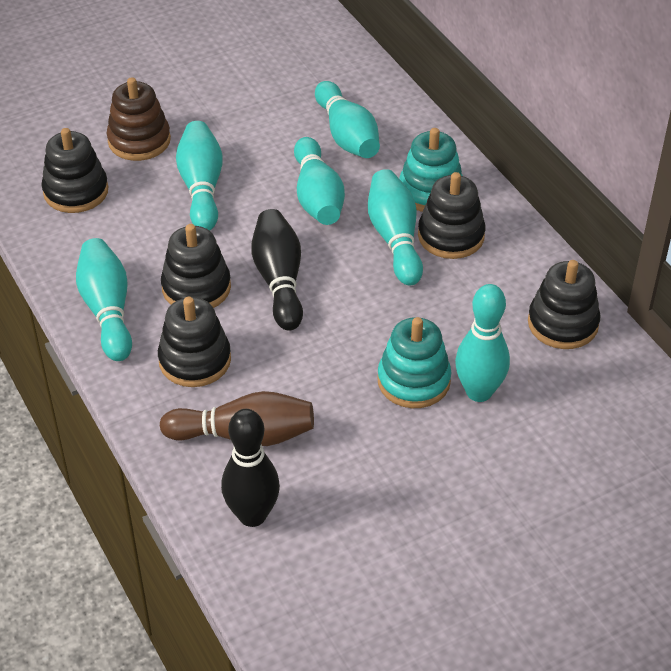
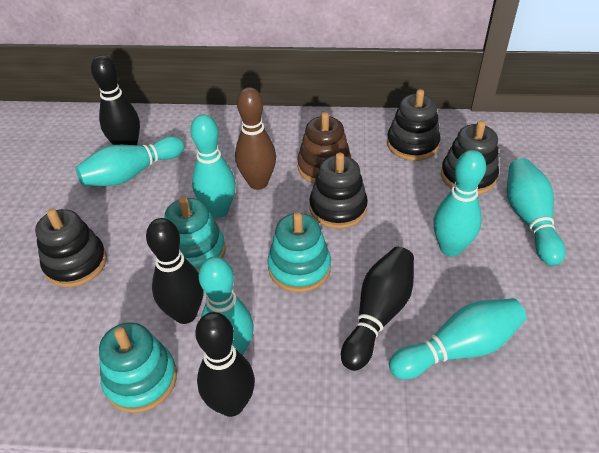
black bowling pin: 2 -> 4
black stacking toy: 5 -> 4
turquoise stacking toy: 2 -> 3

